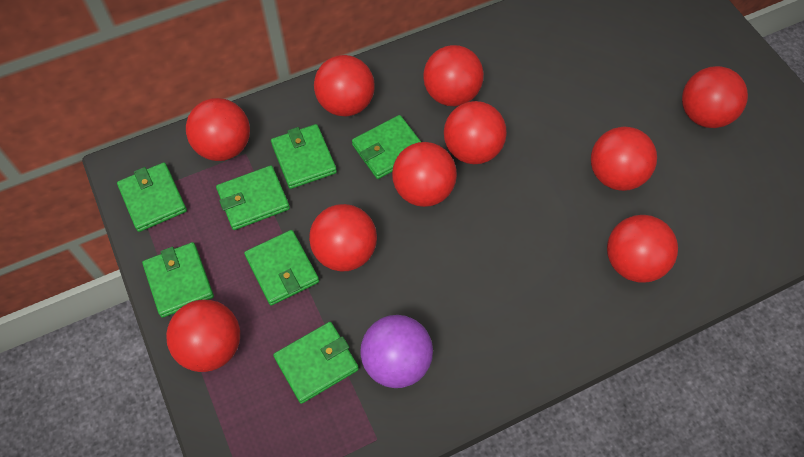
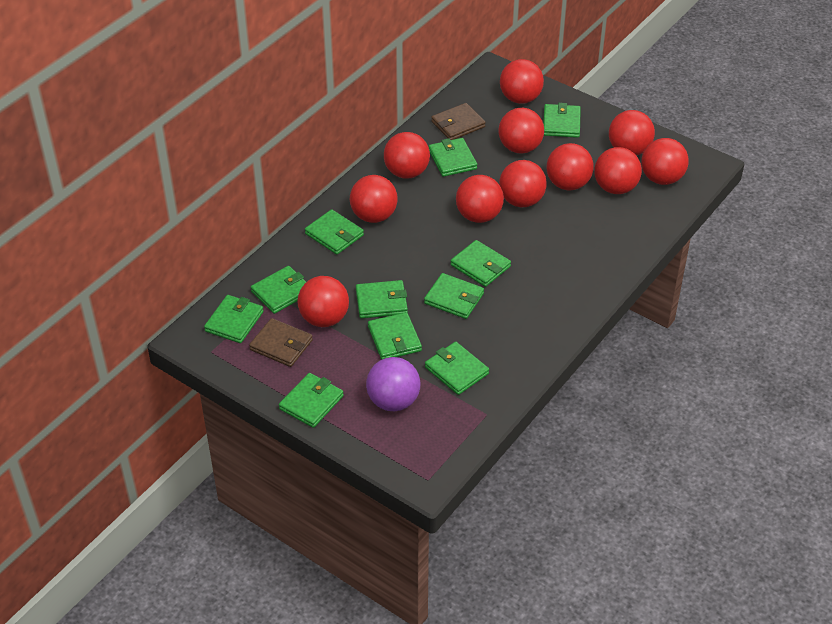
brown wallet: 0 -> 2
green wallet: 7 -> 11
red ball: 10 -> 11

